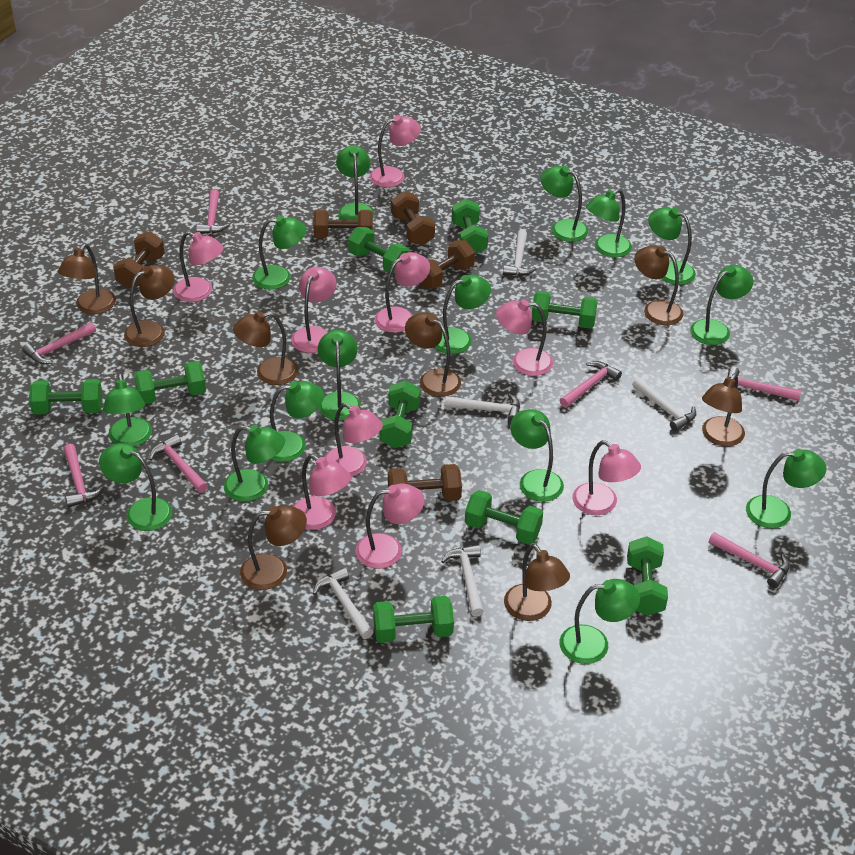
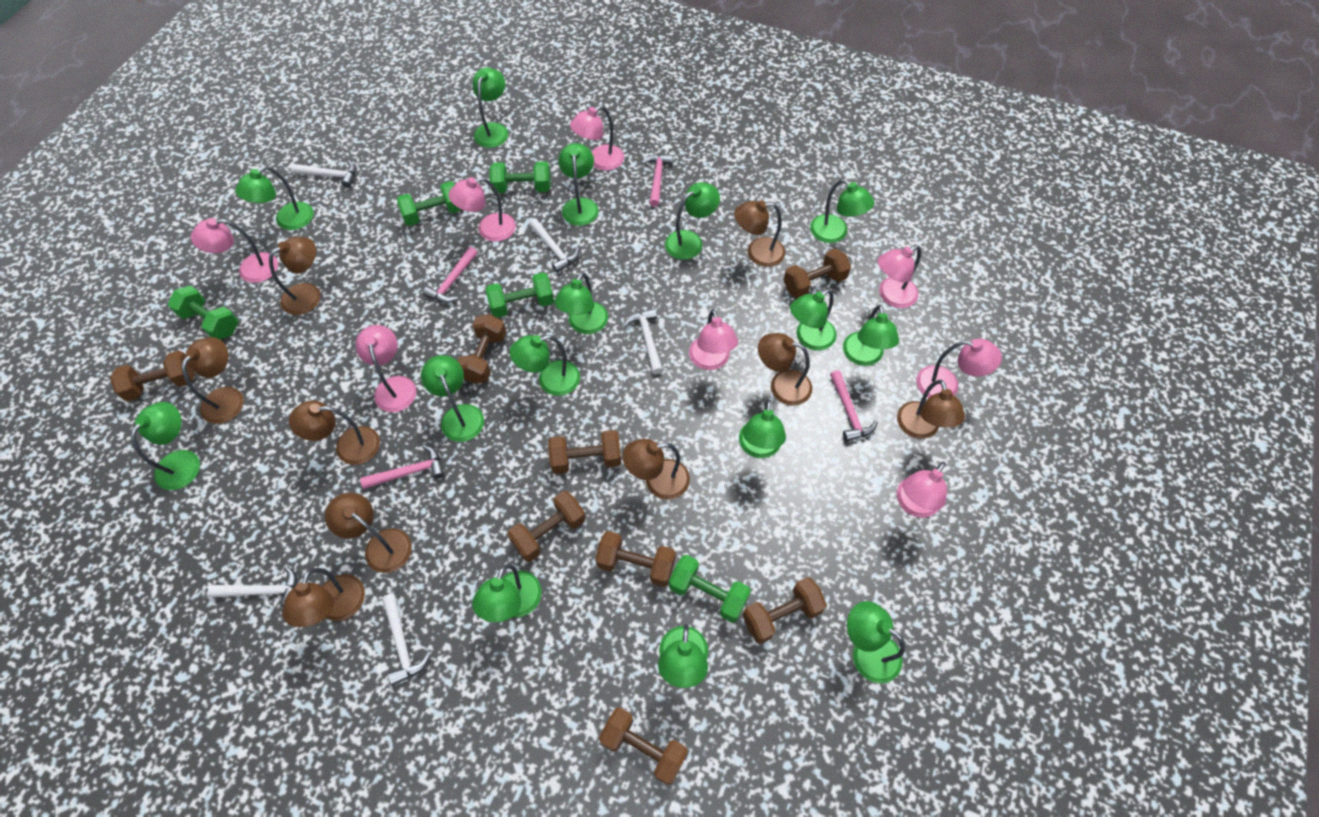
brown dumbbell: 5 -> 8
brown lamp: 8 -> 9
green dumbbell: 9 -> 5
pink hammer: 7 -> 4
pink lamp: 9 -> 8

